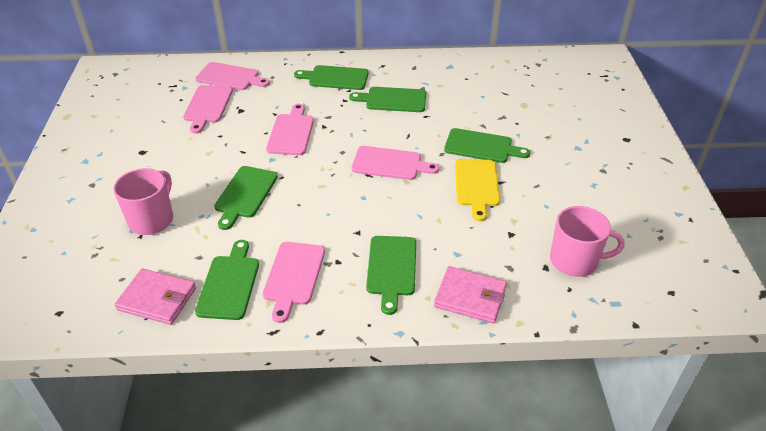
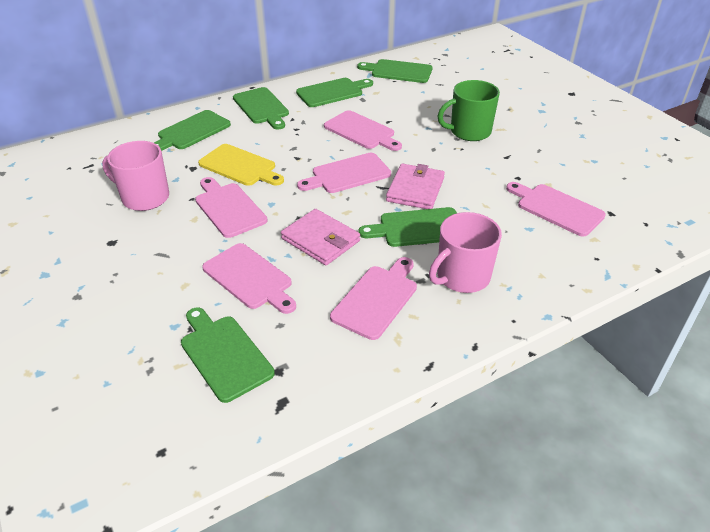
green mug: 0 -> 1
pink cutting board: 5 -> 6

